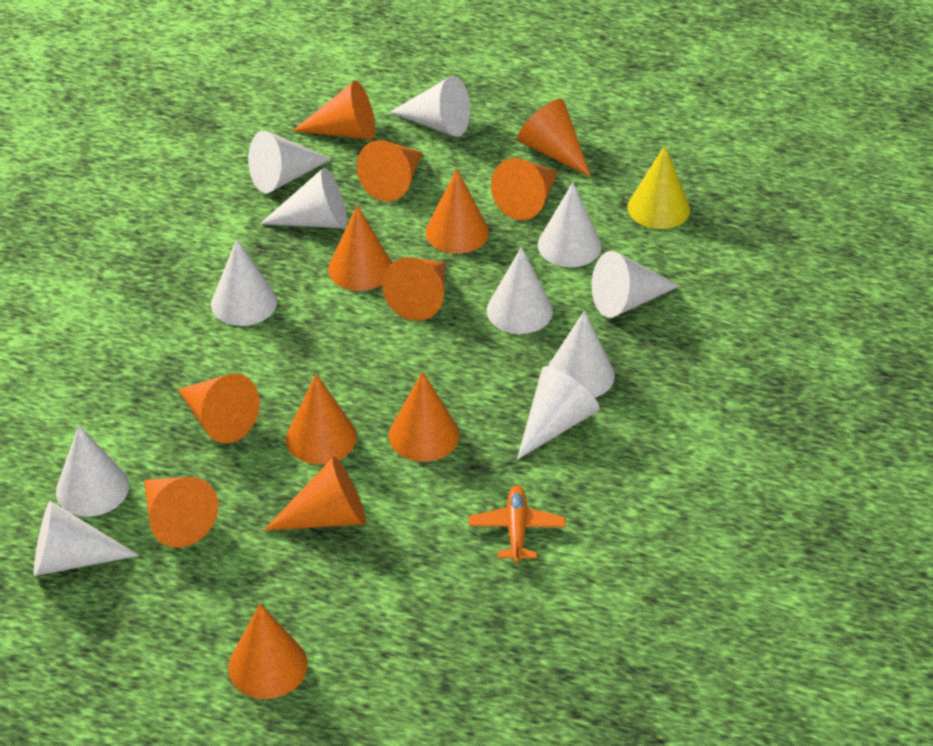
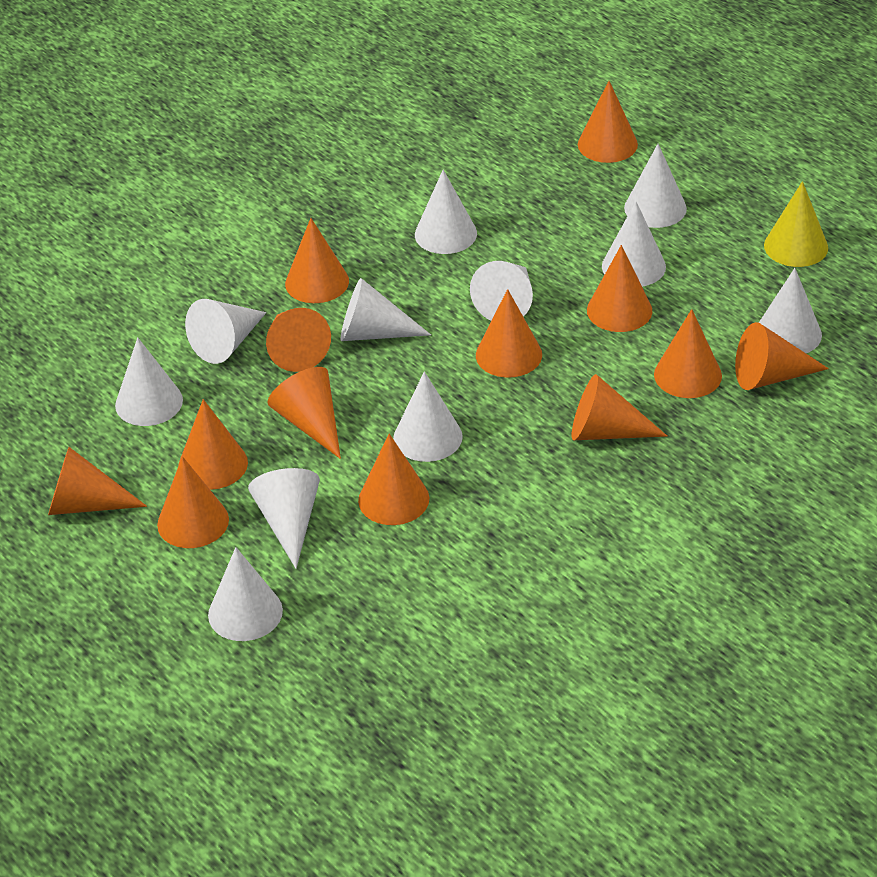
orange plane: 1 -> 0

